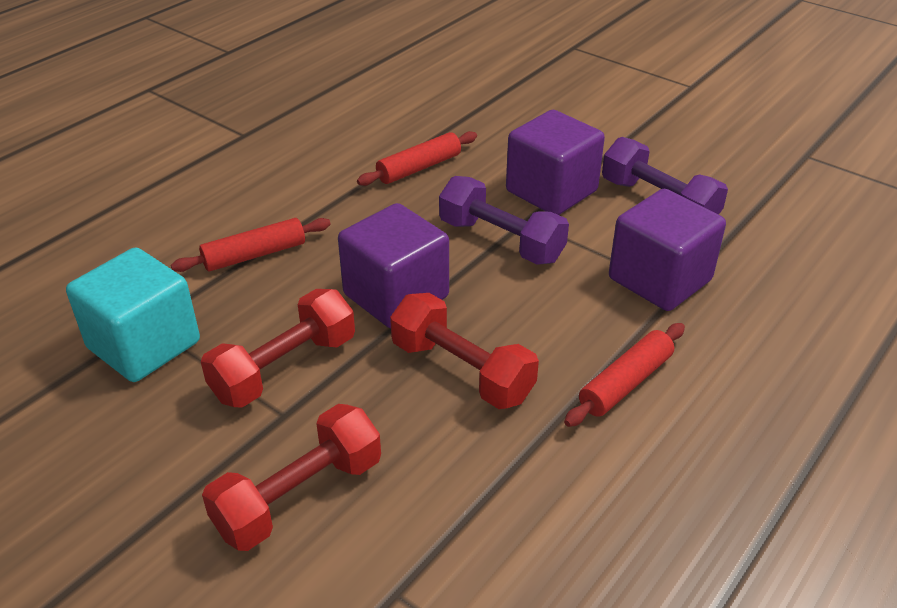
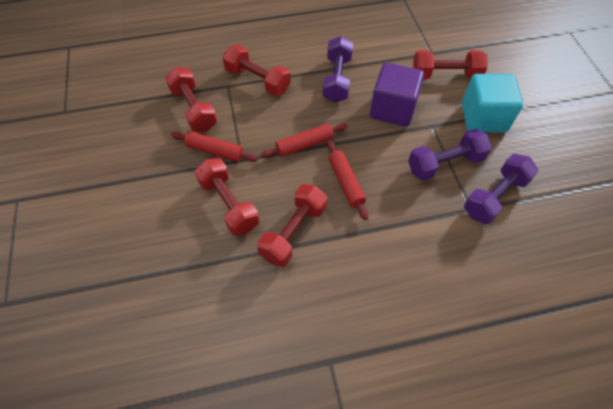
purple cube: 3 -> 1
purple dumbbell: 2 -> 3
red dumbbell: 3 -> 5

